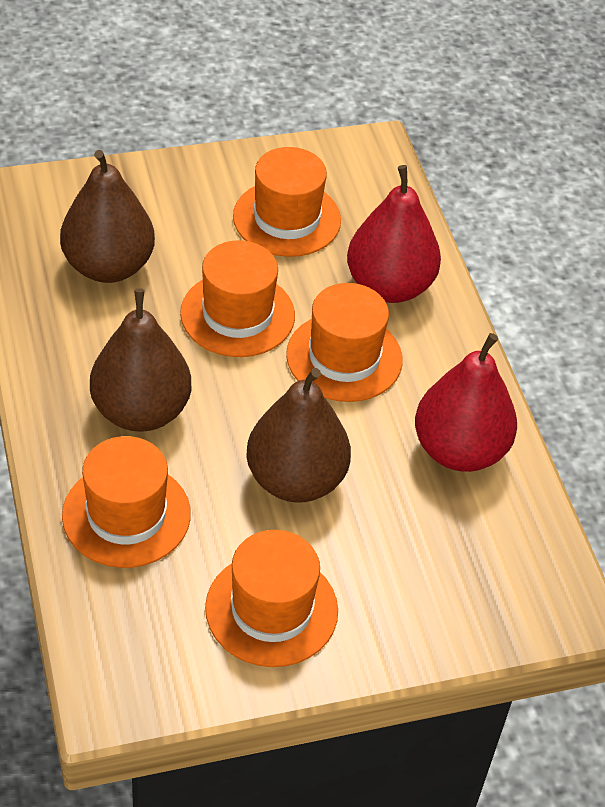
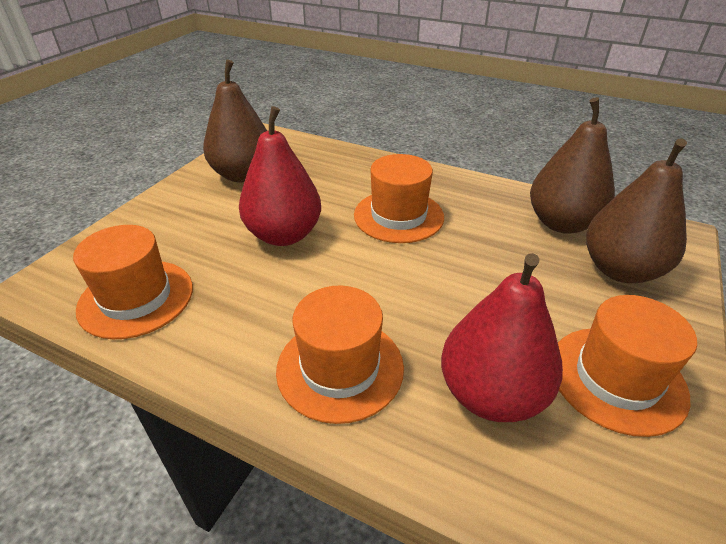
orange hat: 5 -> 4

